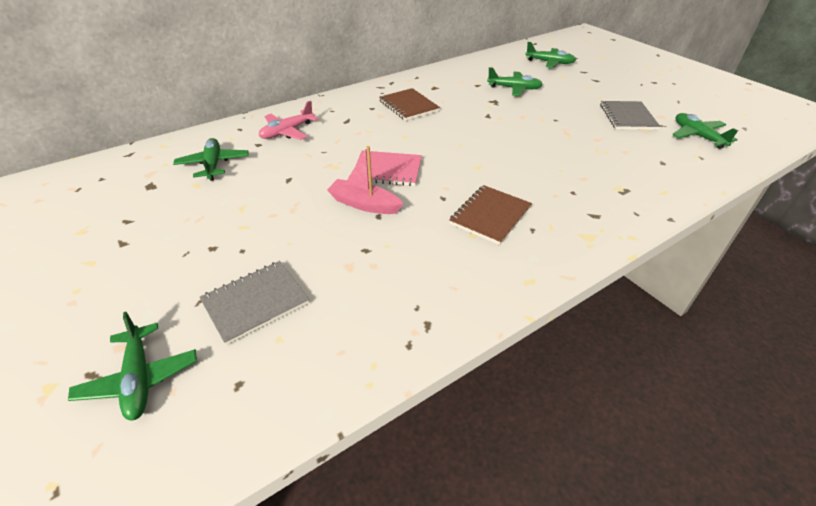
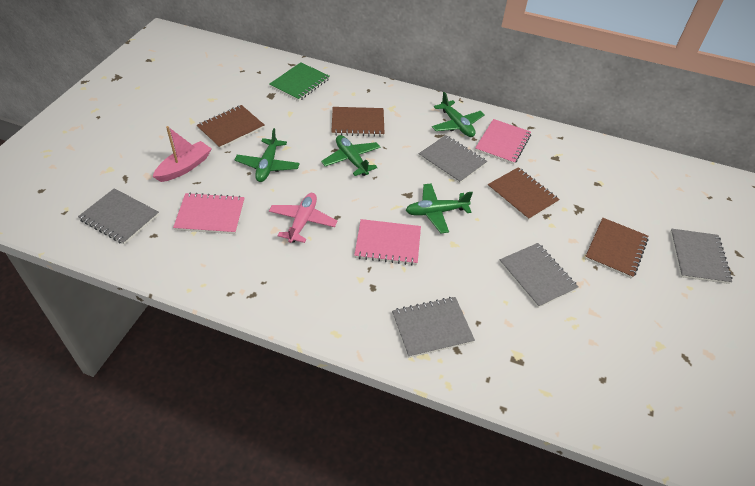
brown notebook: 2 -> 4
green notebook: 0 -> 1
green plane: 5 -> 4
grey notebook: 2 -> 5
pink notebook: 1 -> 3

